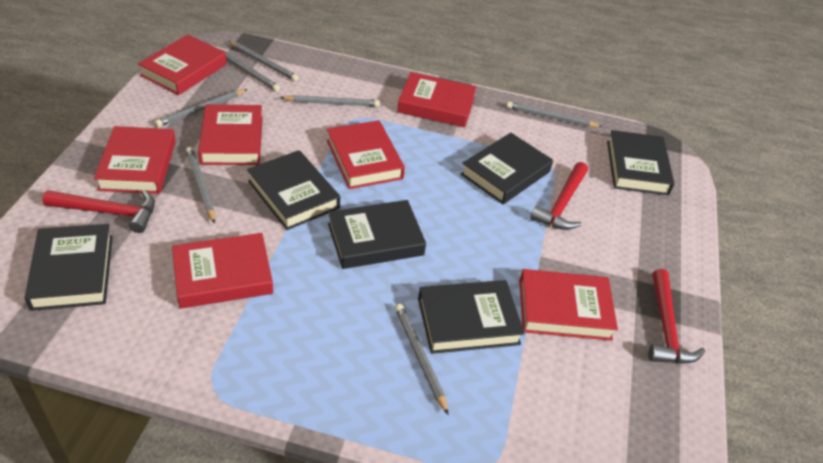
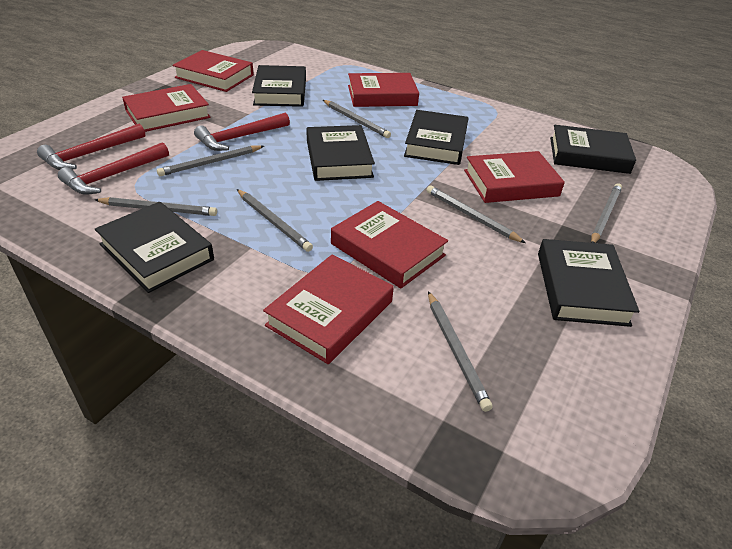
red book: 7 -> 6

